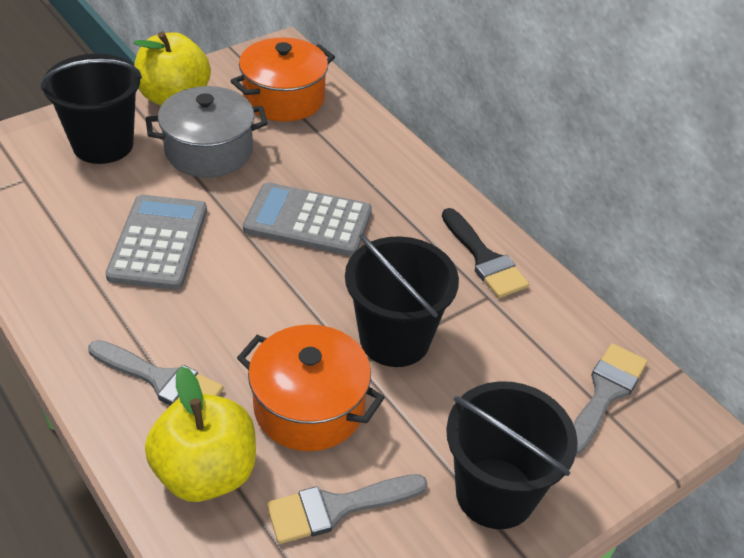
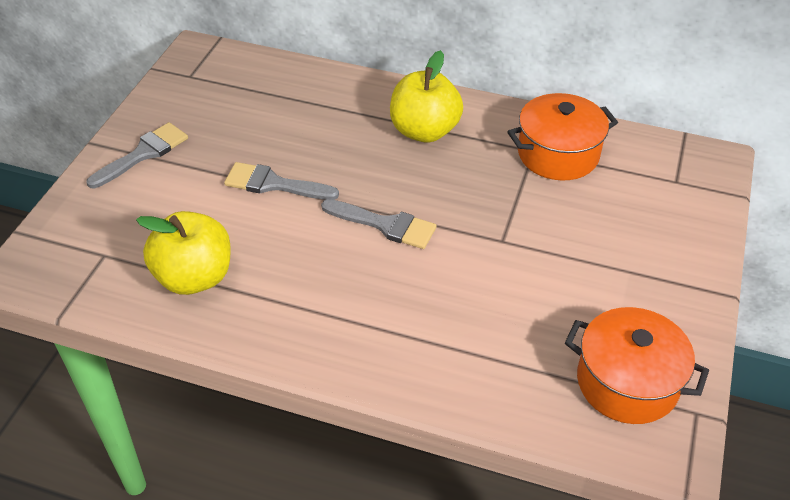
black brush: 1 -> 0
black bucket: 3 -> 0
grey calculator: 2 -> 0
grey pot: 1 -> 0

